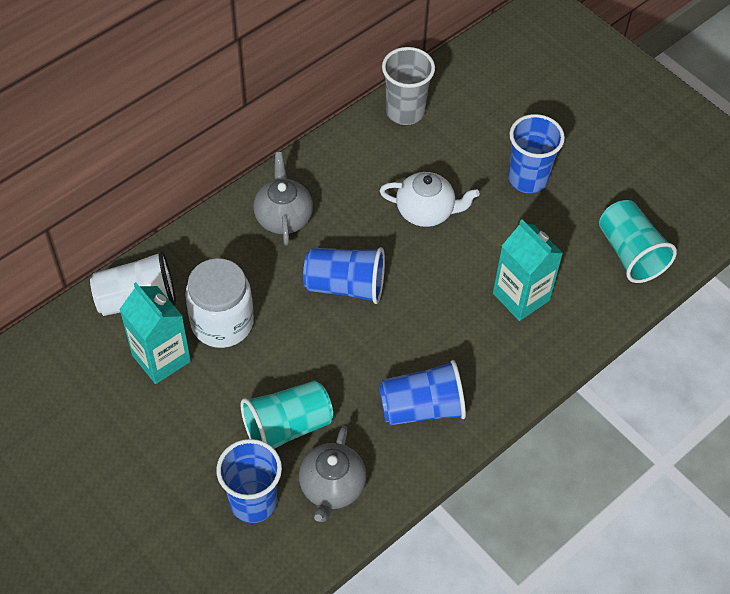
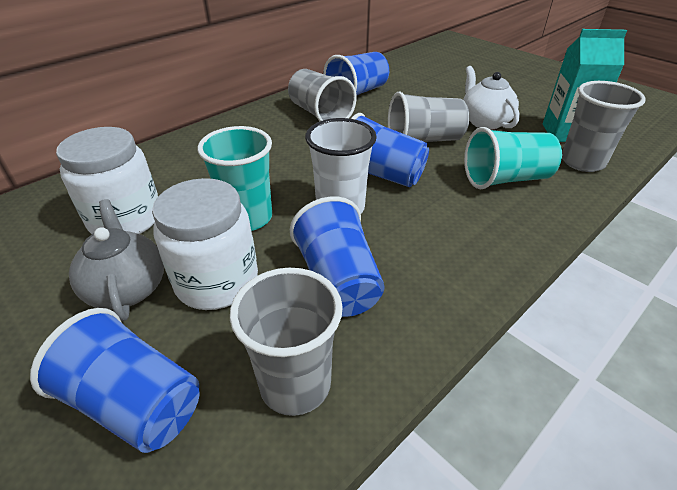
grey cup: 1 -> 4
grey teapot: 2 -> 1
turquoise carton: 2 -> 1
white jar: 1 -> 2

